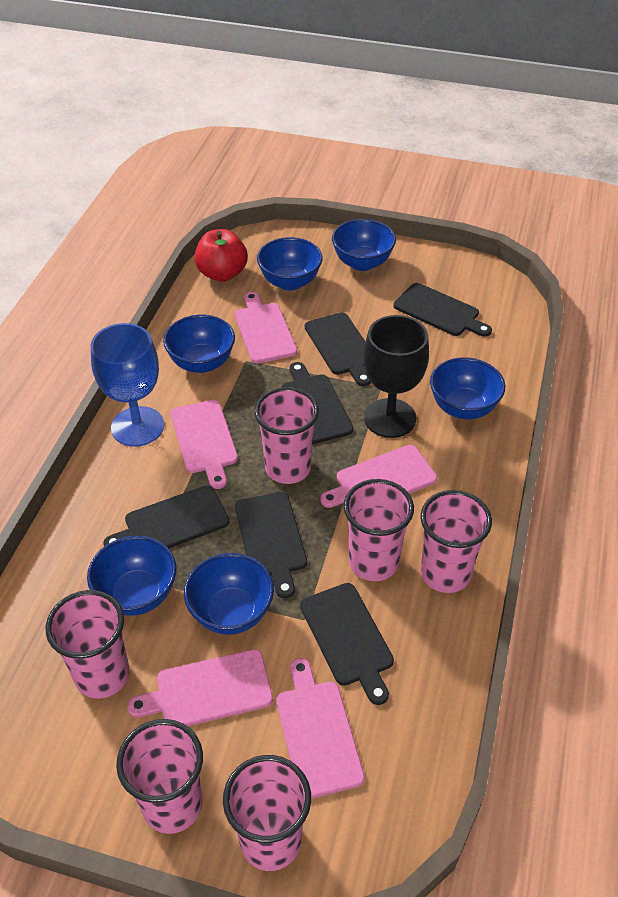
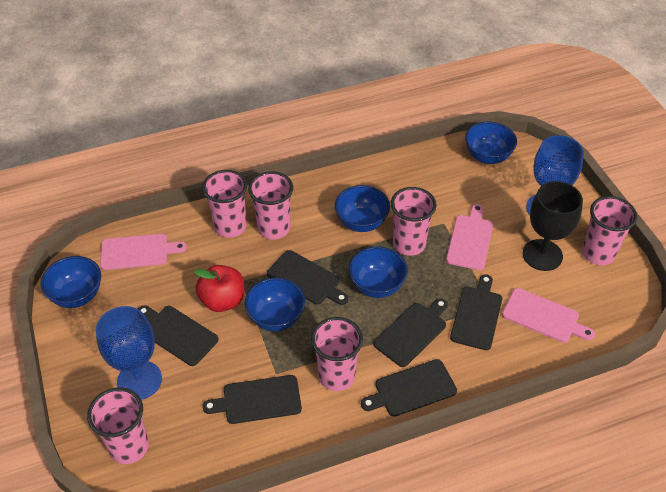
blue bowl: 6 -> 5
blue goblet: 1 -> 2
pink cutting board: 5 -> 3

